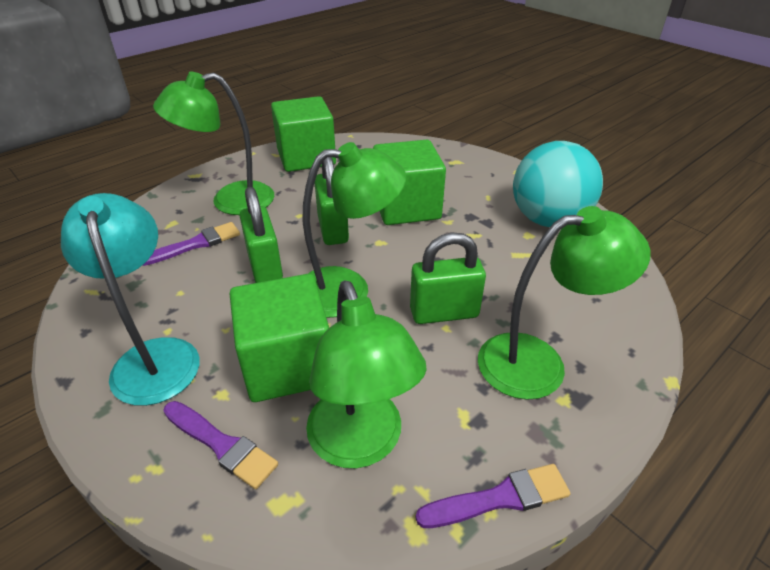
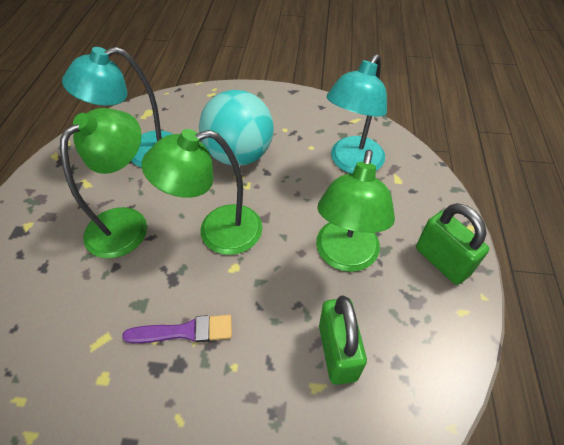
green cube: 3 -> 0
green lamp: 4 -> 3
green padlock: 3 -> 2
purple brush: 3 -> 1
turquoise lamp: 1 -> 2

